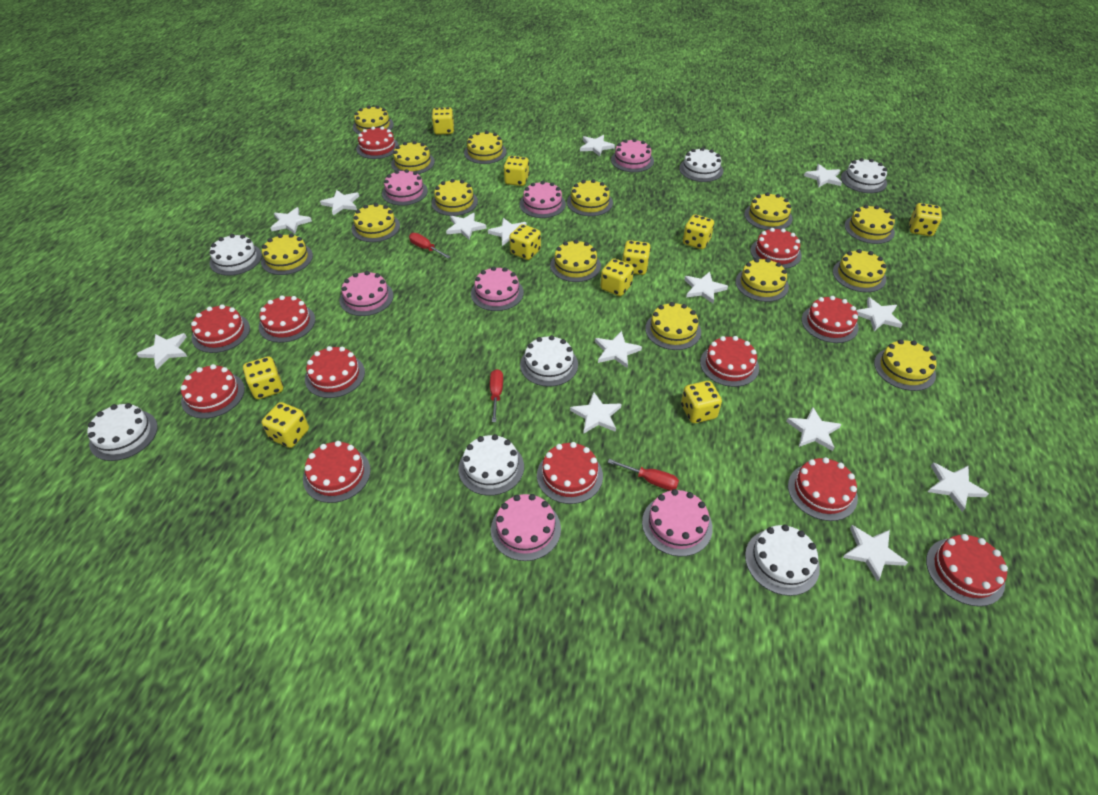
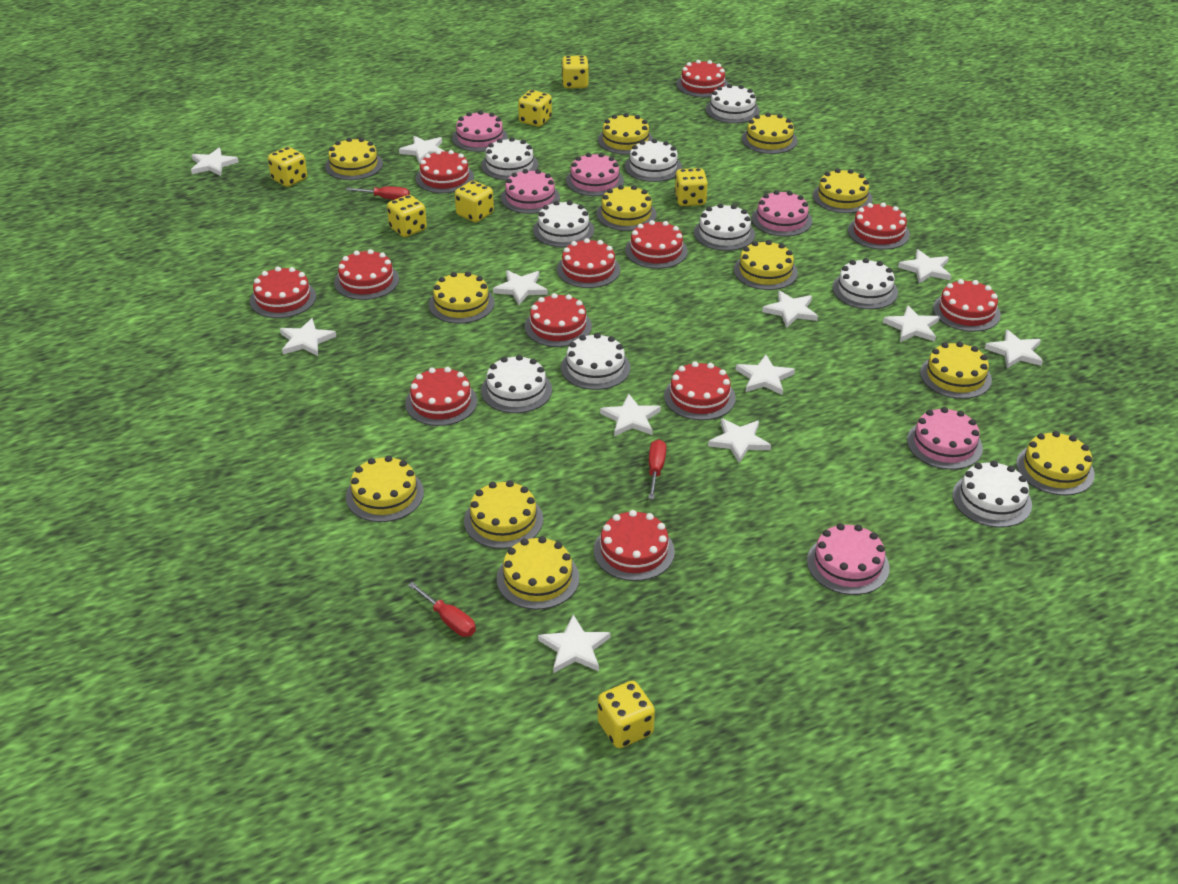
pink cake: 7 -> 6
white cake: 7 -> 9
white star: 14 -> 12
yellow cake: 14 -> 12
yellow dice: 10 -> 7

